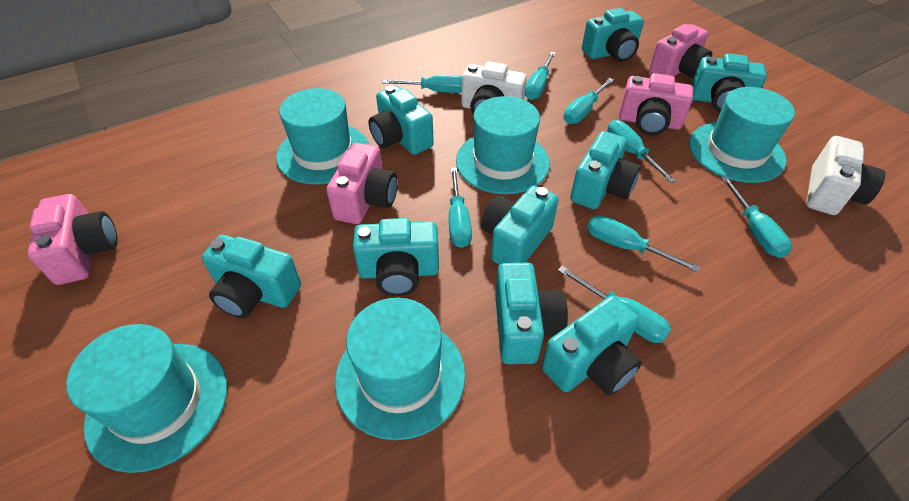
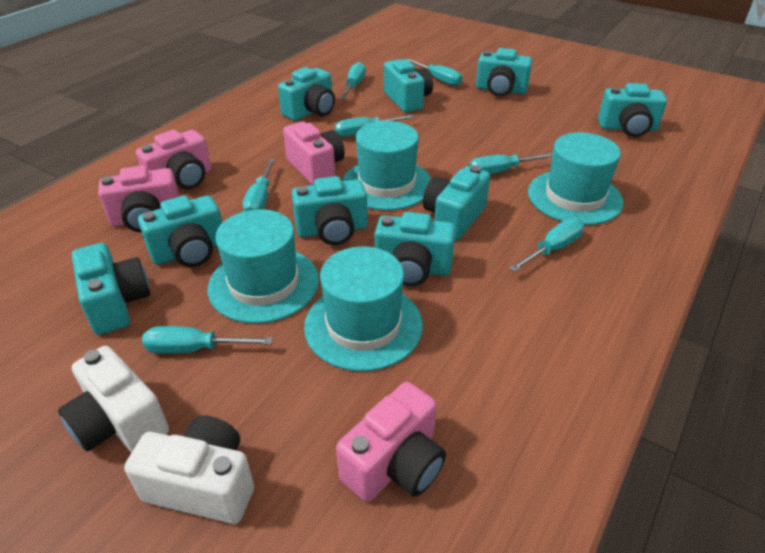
turquoise hat: 5 -> 4
turquoise screwdriver: 8 -> 7

